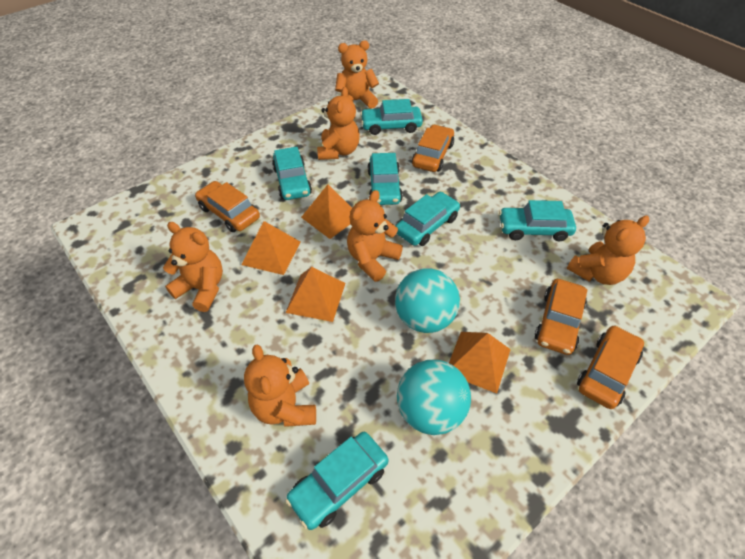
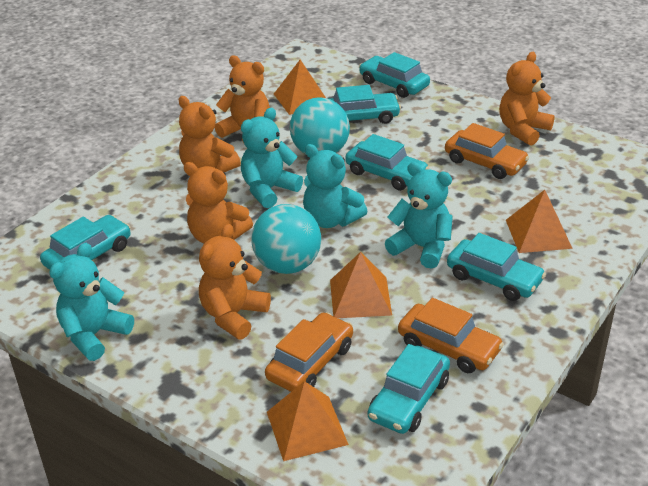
orange car: 4 -> 3
orange teddy bear: 6 -> 5
turquoise teddy bear: 0 -> 4

